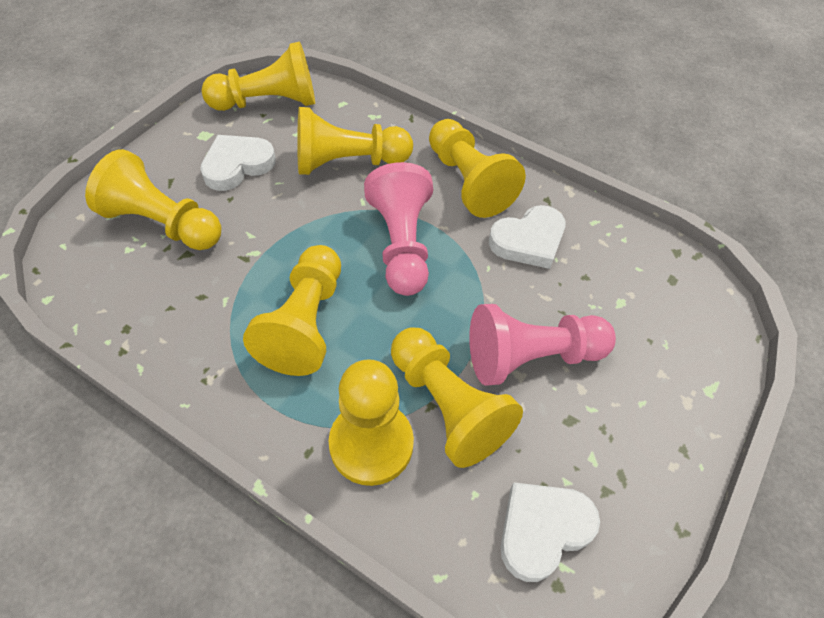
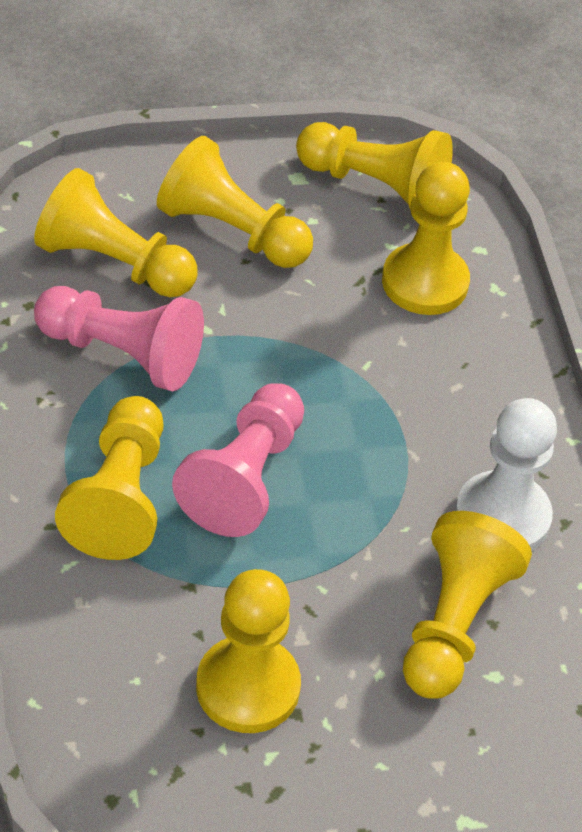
white heart: 3 -> 0
white pawn: 0 -> 1

